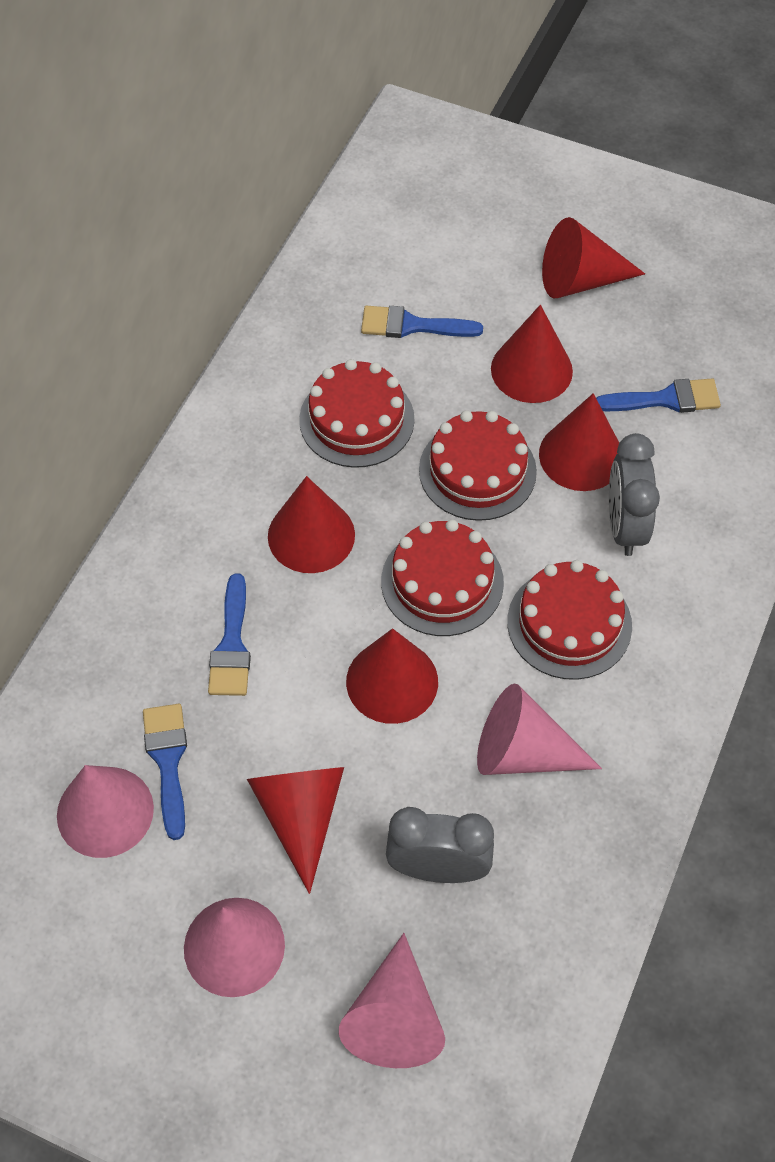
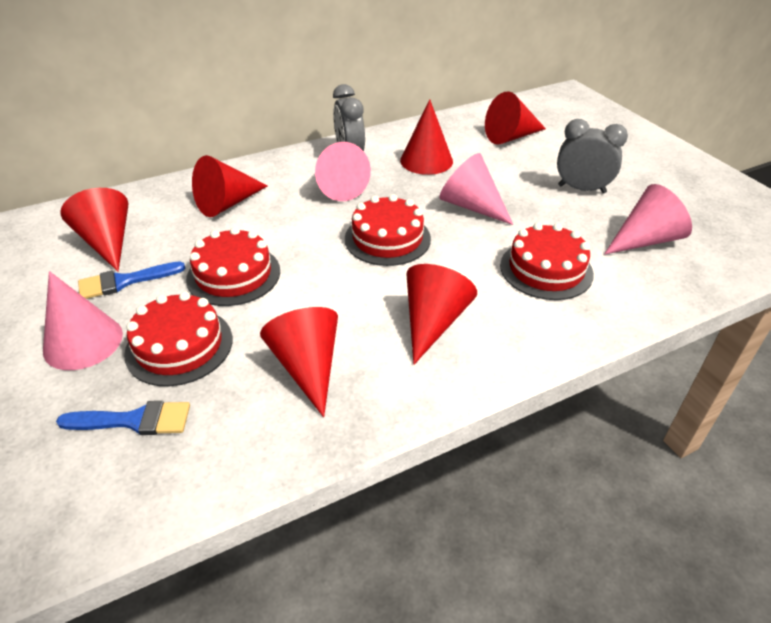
blue brush: 4 -> 2

